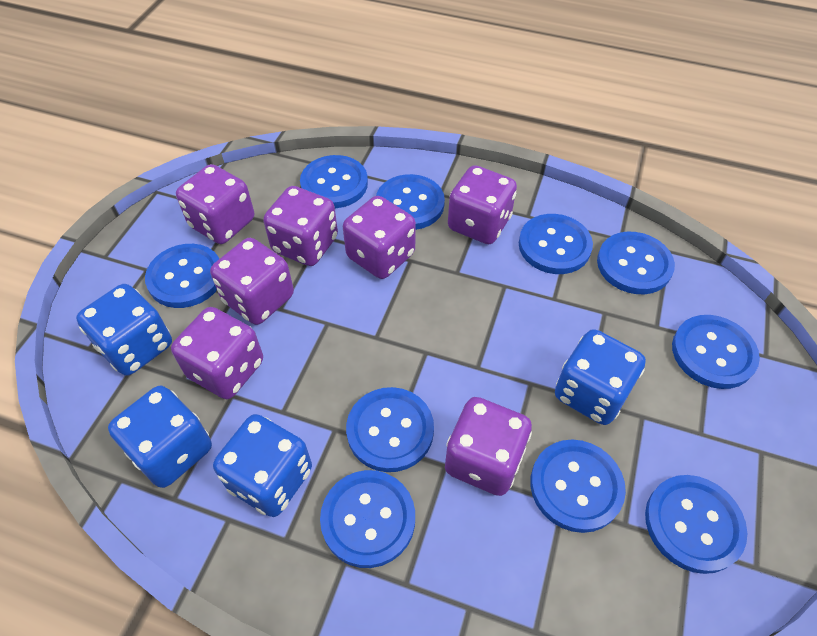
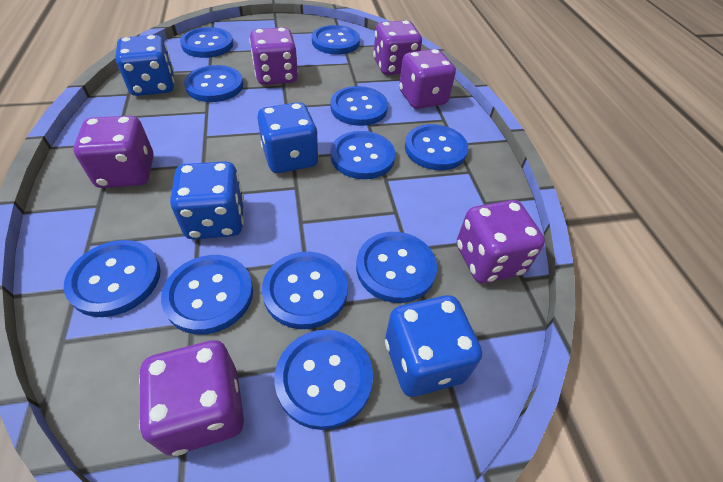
blue button: 10 -> 11
purple dice: 7 -> 6

